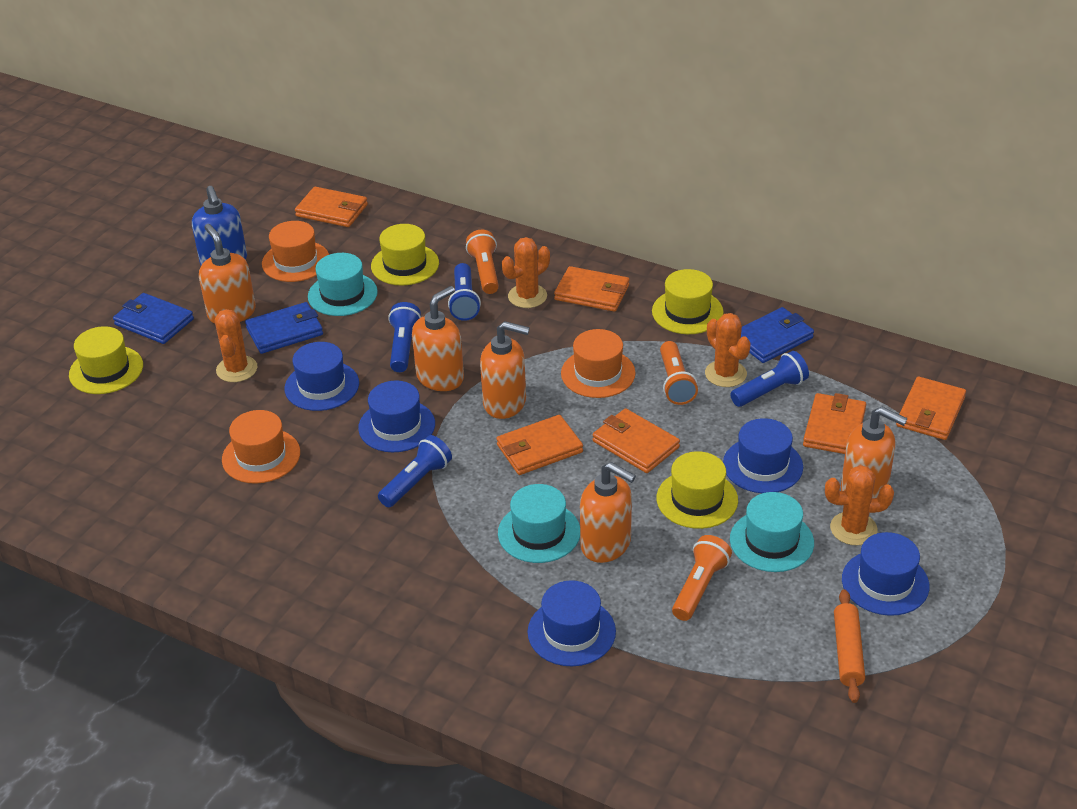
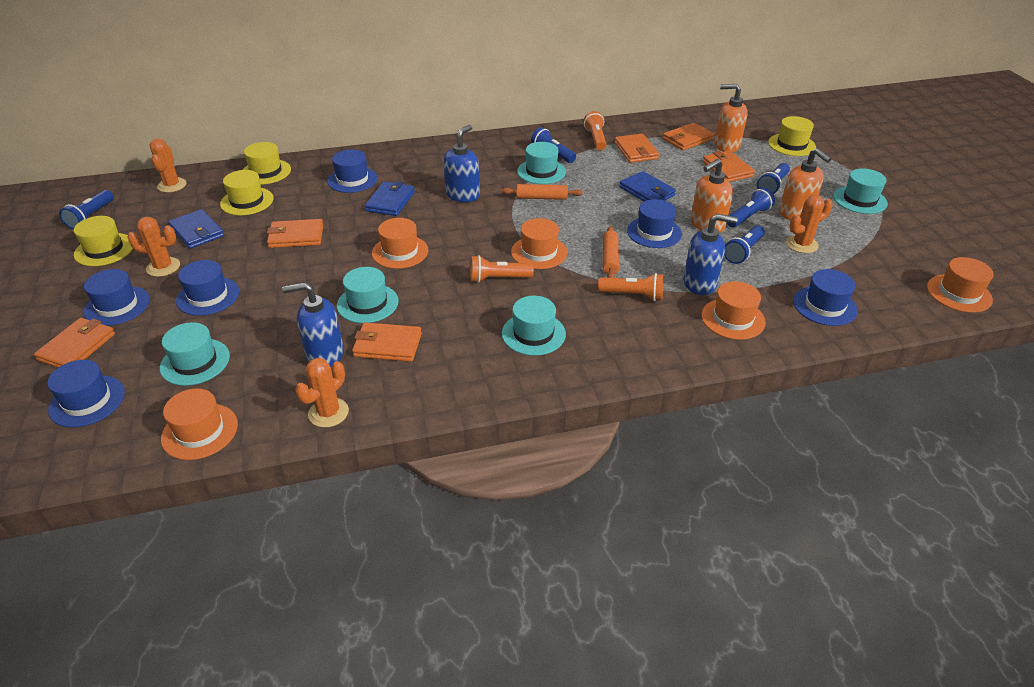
blue flashlight: 4 -> 5
blue hat: 5 -> 6
blue soap dispenser: 1 -> 3
orange hat: 3 -> 5
orange rolling pin: 1 -> 2
orange soap dispenser: 5 -> 3
turquoise hat: 3 -> 5

